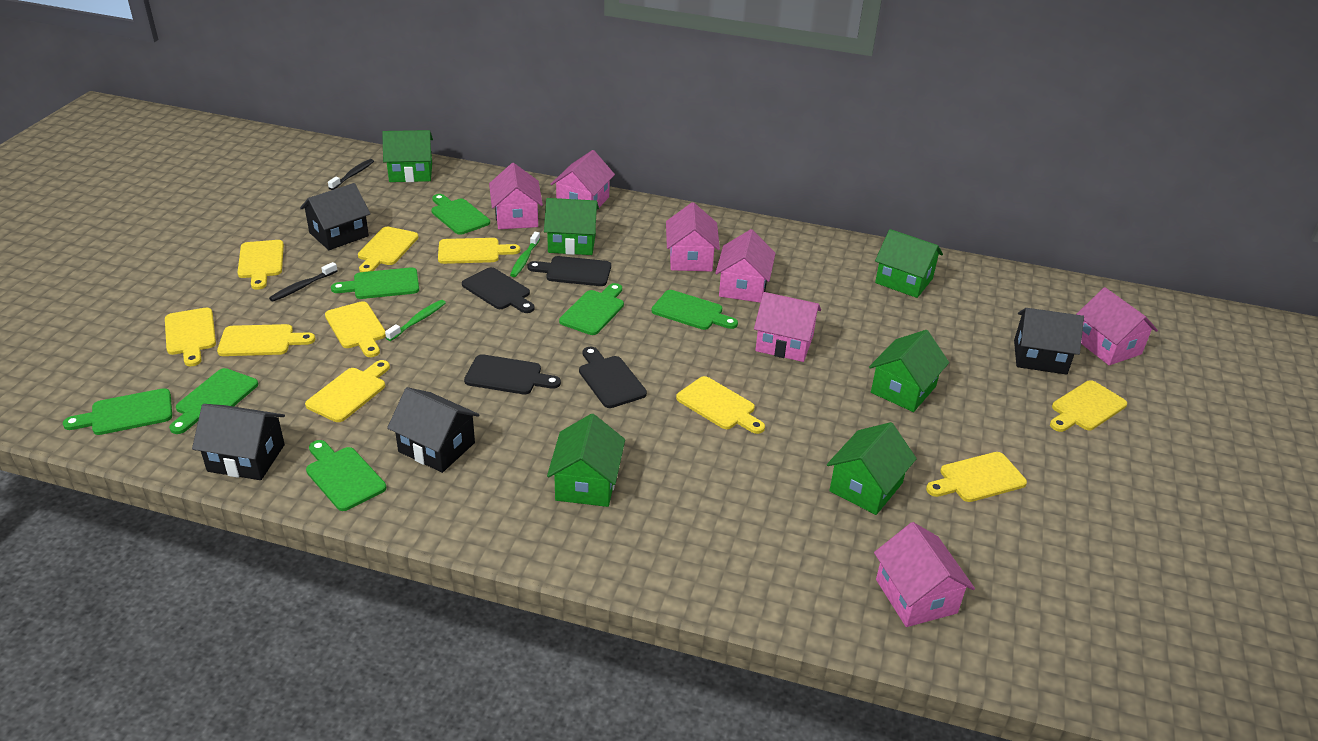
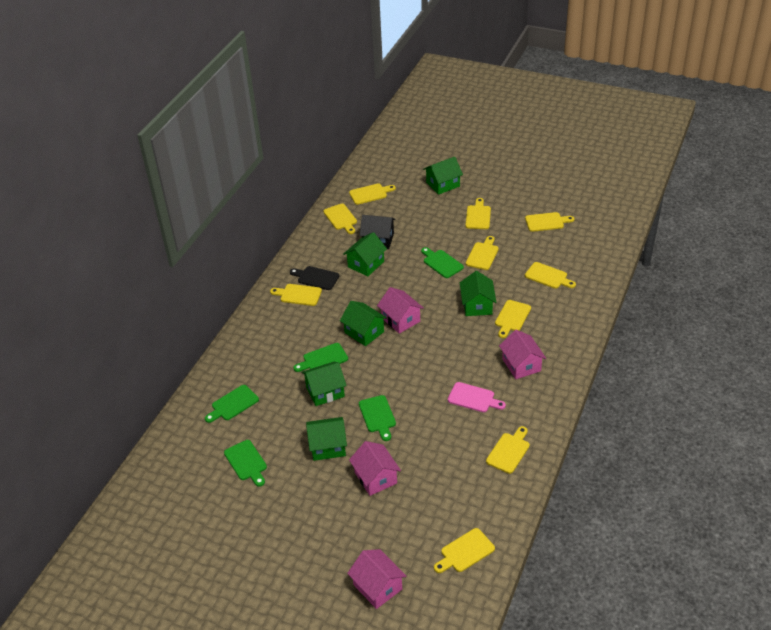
black cutting board: 4 -> 1
black house: 4 -> 1
black toothbrush: 2 -> 0
green cutting board: 7 -> 5
green toothbrush: 2 -> 0
pink cutting board: 0 -> 1
pink house: 7 -> 4

